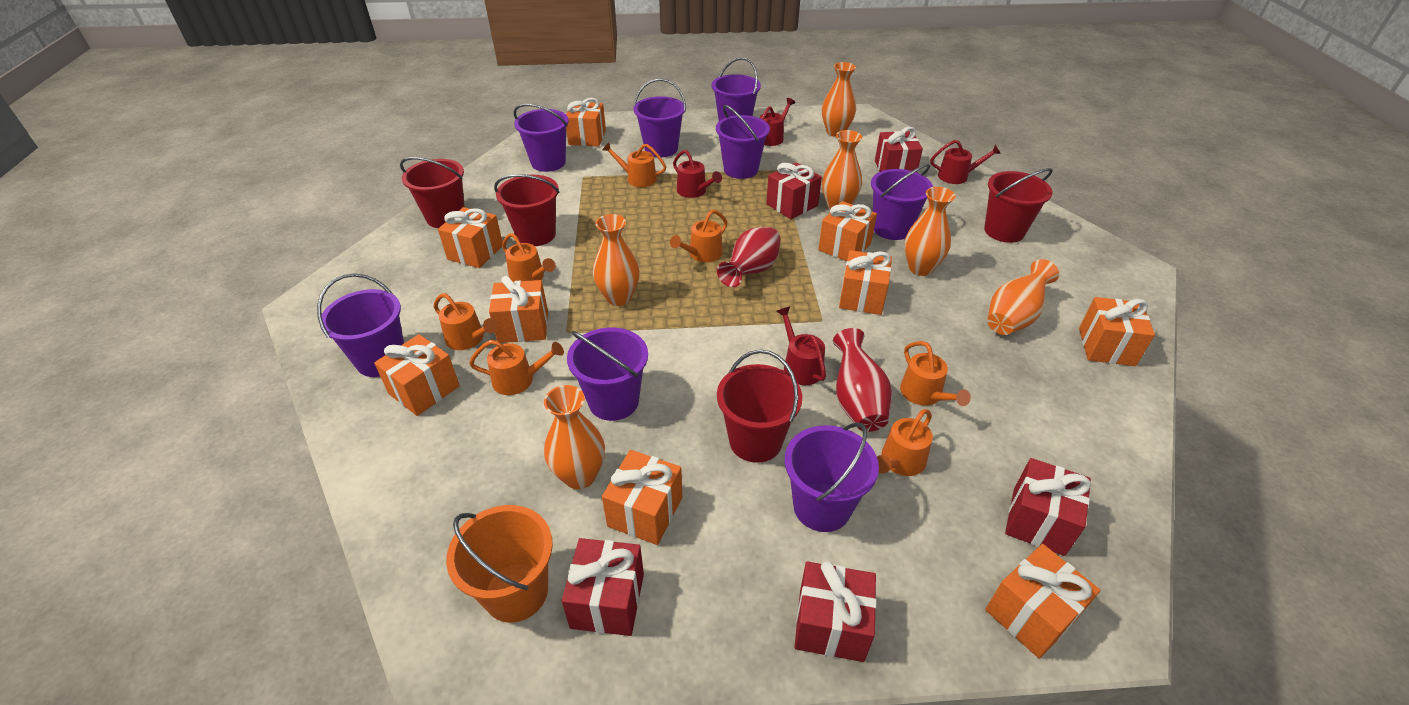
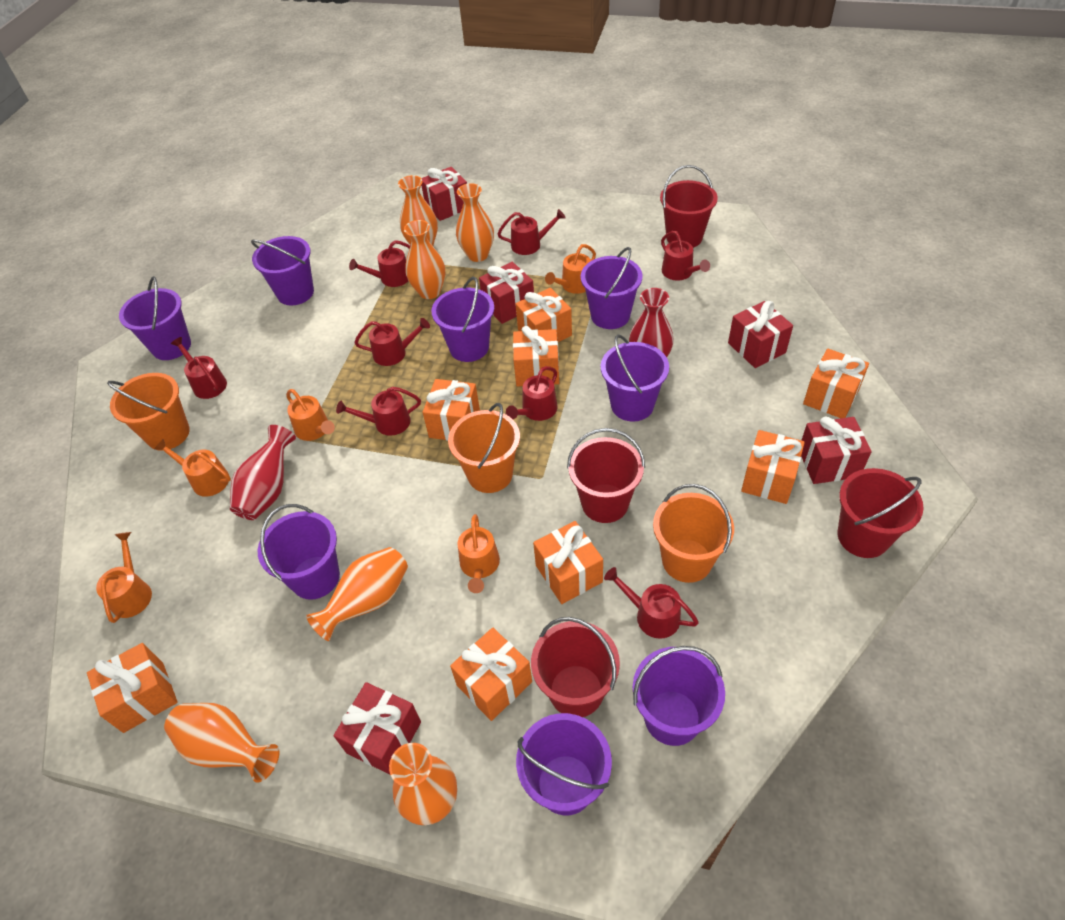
orange bucket: 1 -> 3
orange gift: 9 -> 8
orange watering can: 7 -> 5
red watering can: 4 -> 8

